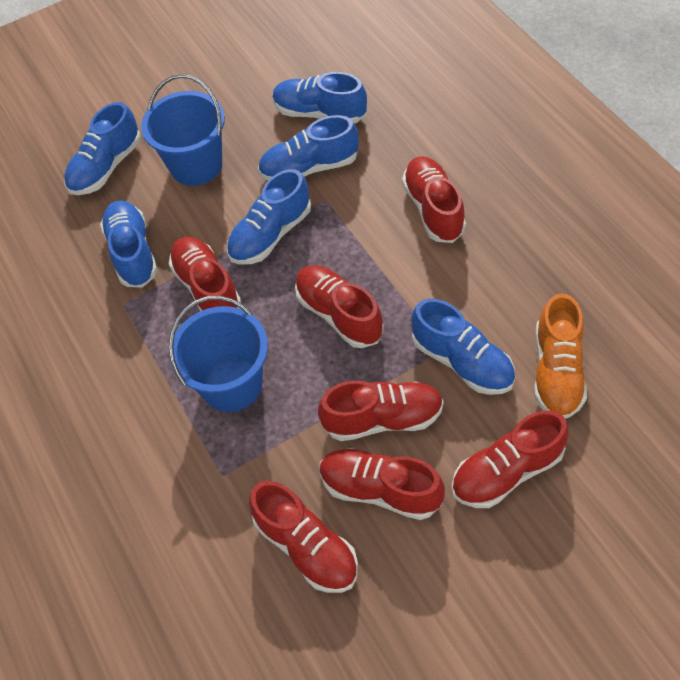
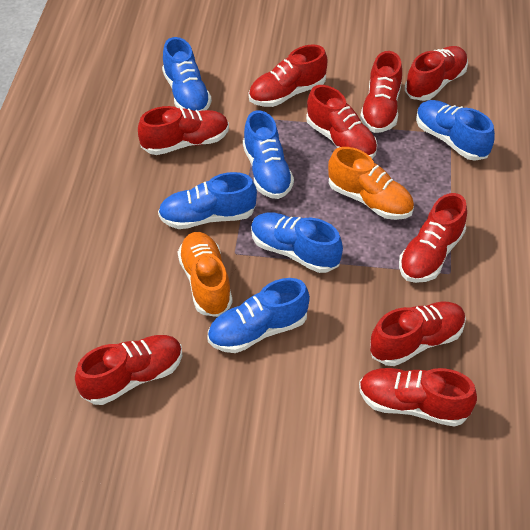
blue bucket: 2 -> 0
orange shoe: 1 -> 2
red shoe: 7 -> 9

